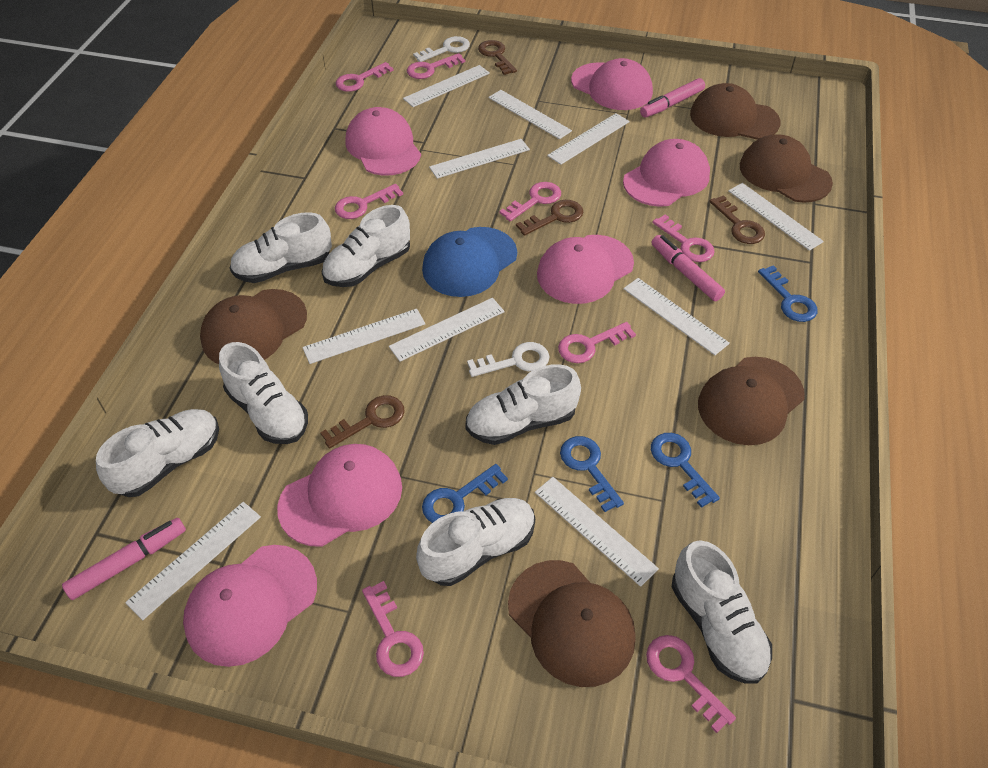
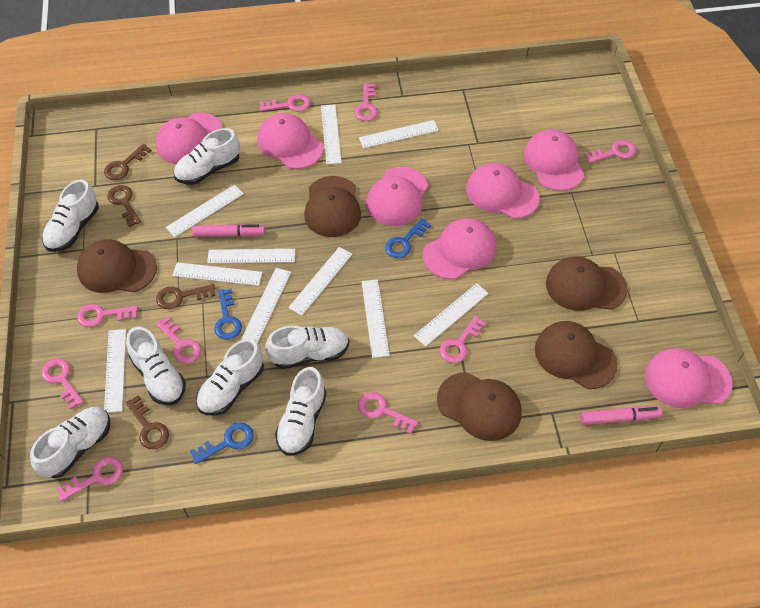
blue cap: 1 -> 0
blue key: 4 -> 3
pink cap: 6 -> 7
pink key: 8 -> 9
pink marker: 3 -> 2
white key: 2 -> 0

